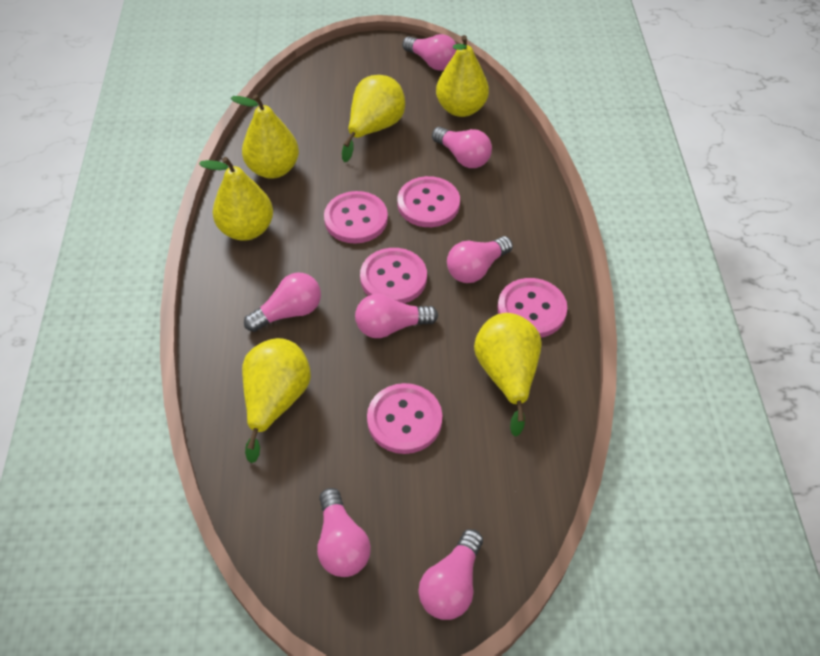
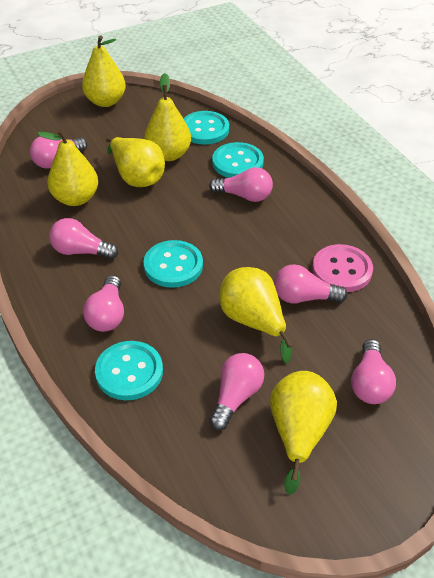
pink button: 5 -> 1
turquoise button: 0 -> 4

